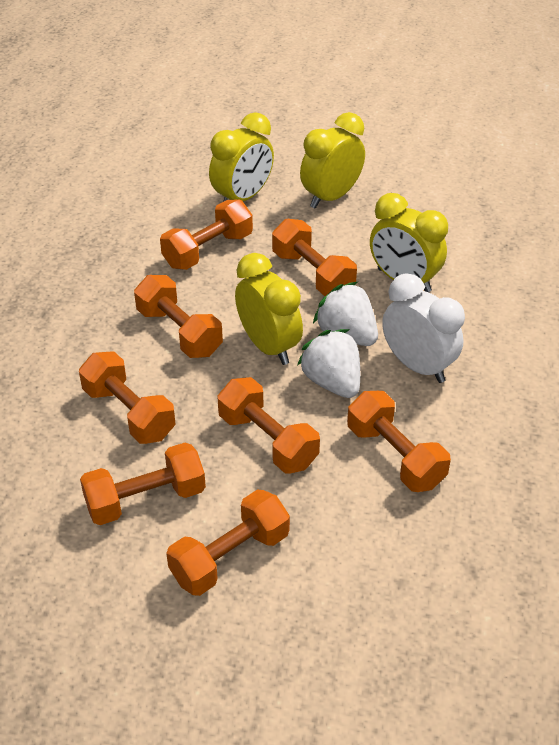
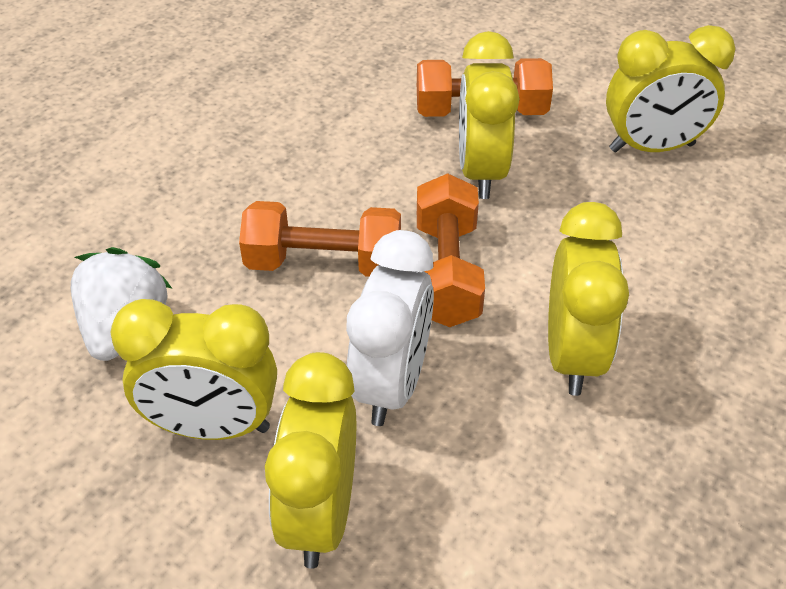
orange dumbbell: 8 -> 3
white strawberry: 2 -> 1
yellow clock: 4 -> 5

